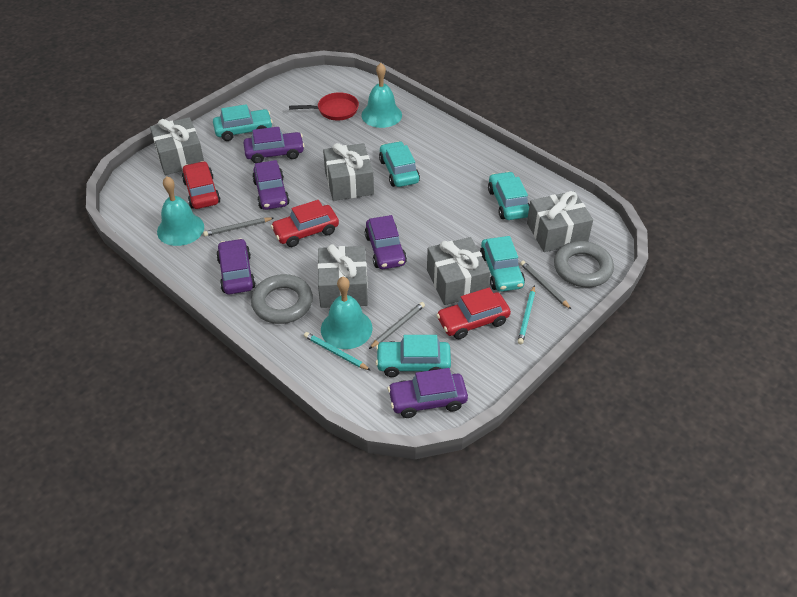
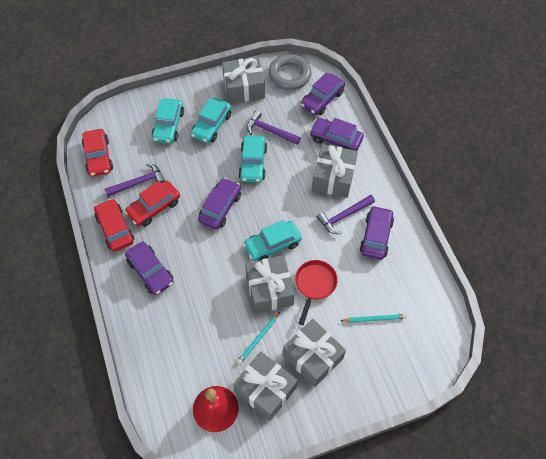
grey pencil: 3 -> 0
grey ring: 2 -> 1
purple hammer: 0 -> 3
red bell: 0 -> 1
turquoise bell: 3 -> 0
turquoise car: 5 -> 4

